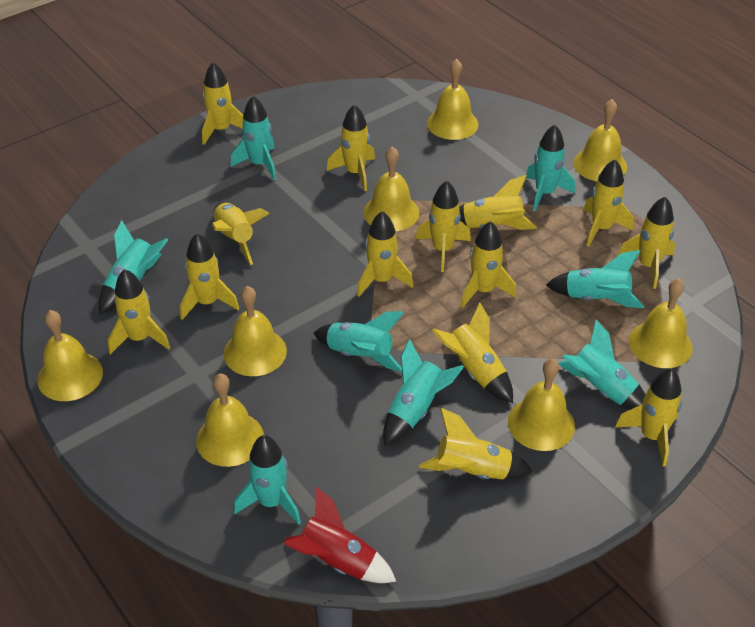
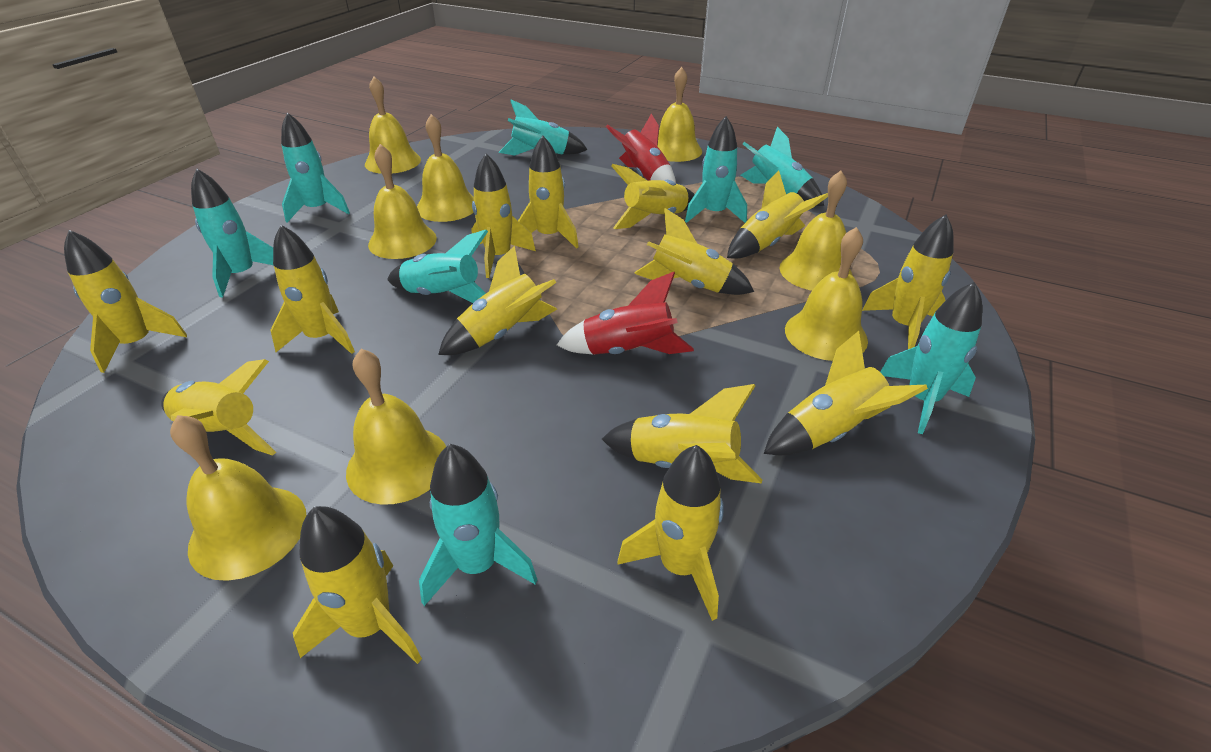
red rocket: 1 -> 2

